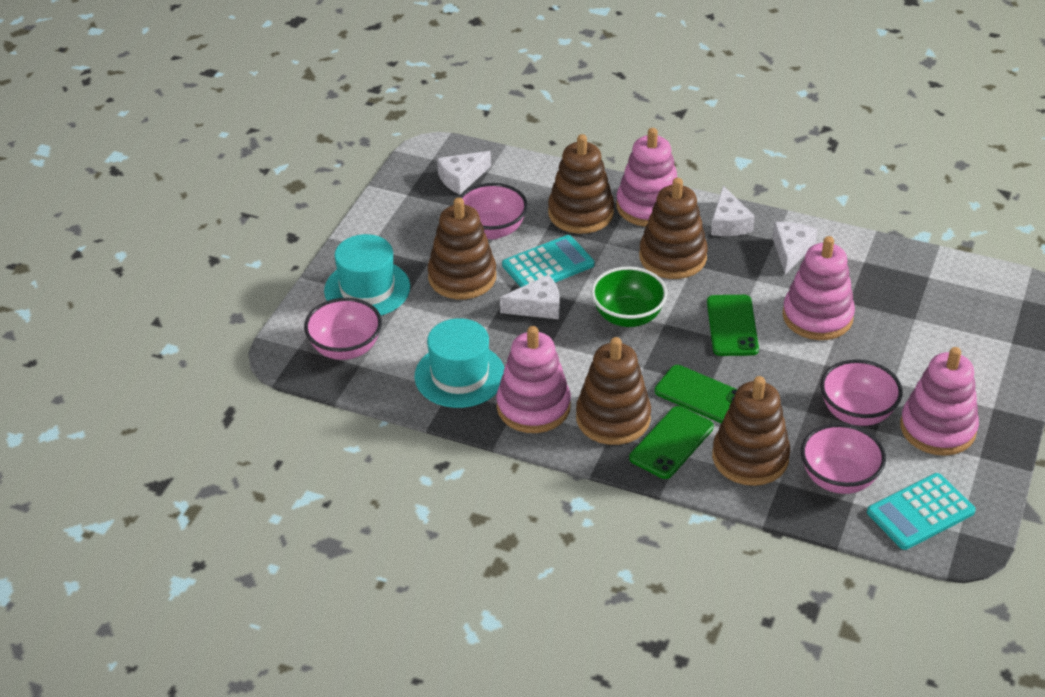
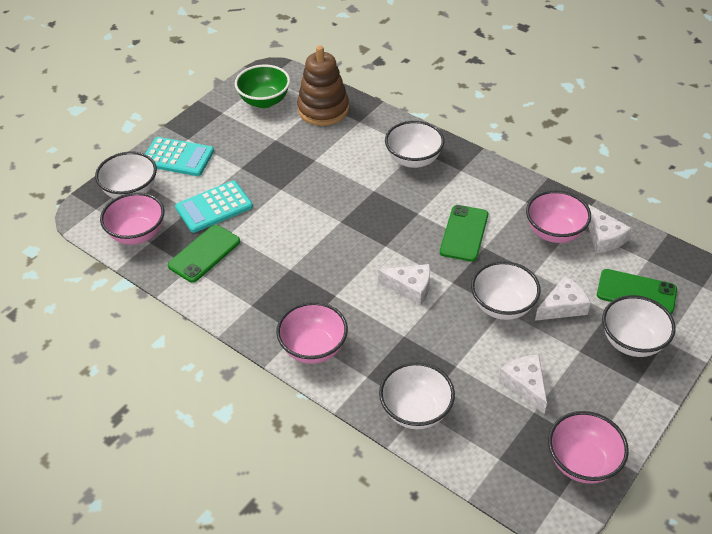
brown stacking toy: 5 -> 1
pink stacking toy: 4 -> 0
turquoise hat: 2 -> 0
white bowl: 0 -> 5

